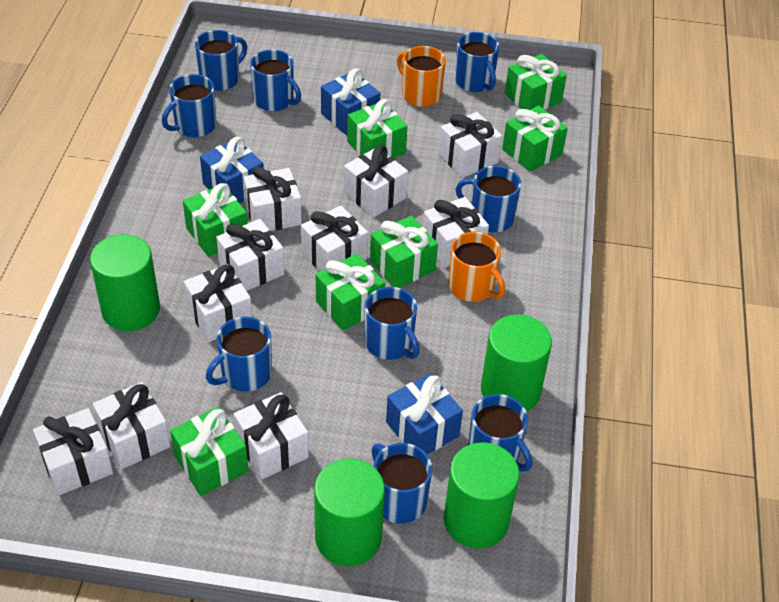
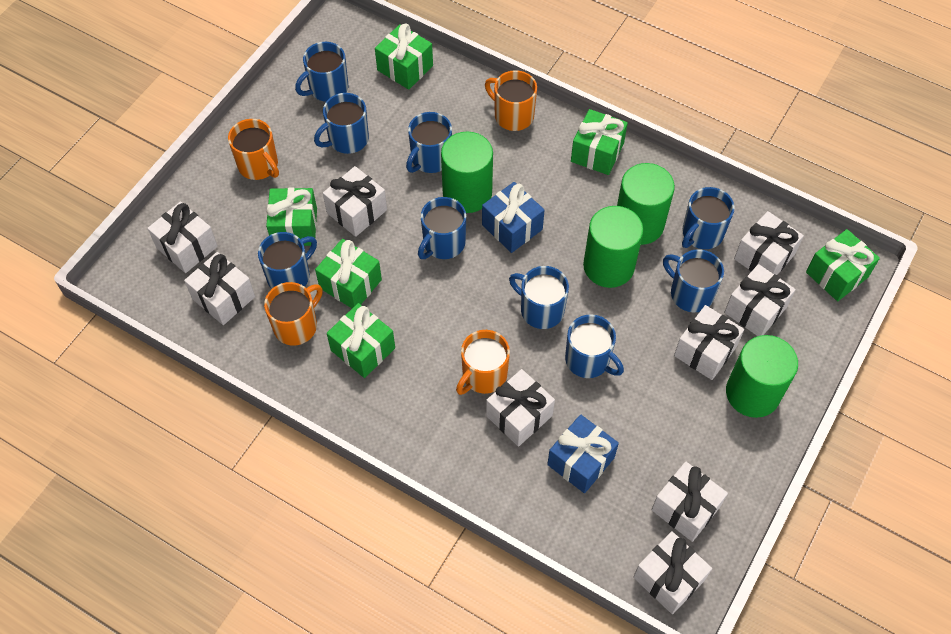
blue gift: 3 -> 2
green gift: 7 -> 6
orange mug: 2 -> 4
white gift: 10 -> 9

